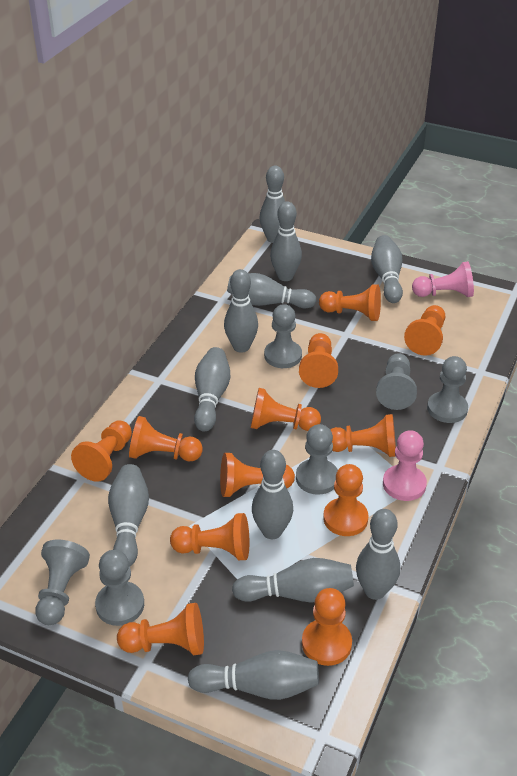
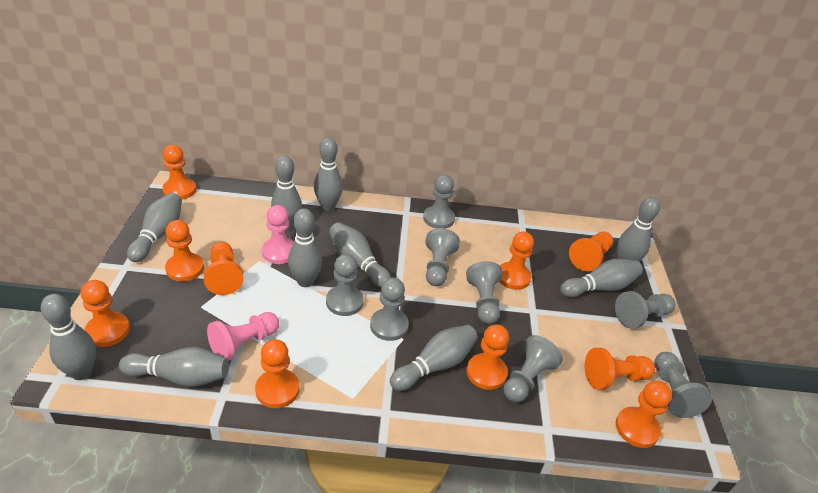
grey bowling pin: 11 -> 10
grey pawn: 6 -> 8
orange pawn: 12 -> 10

